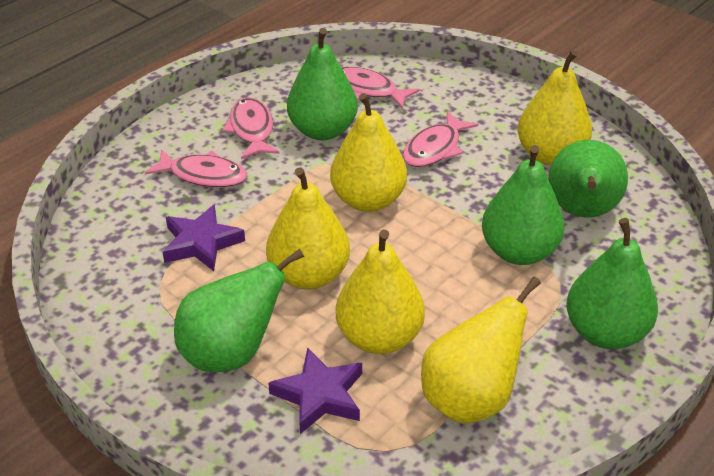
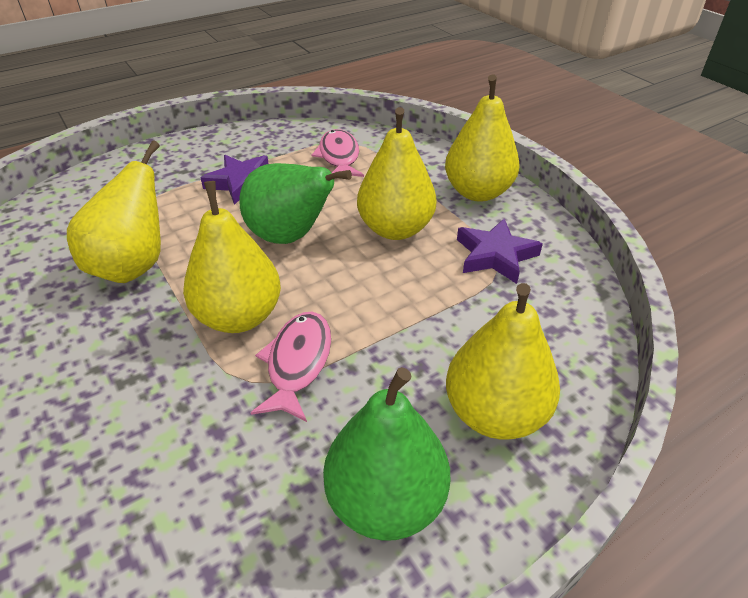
green pear: 5 -> 2
pink fish: 4 -> 2

